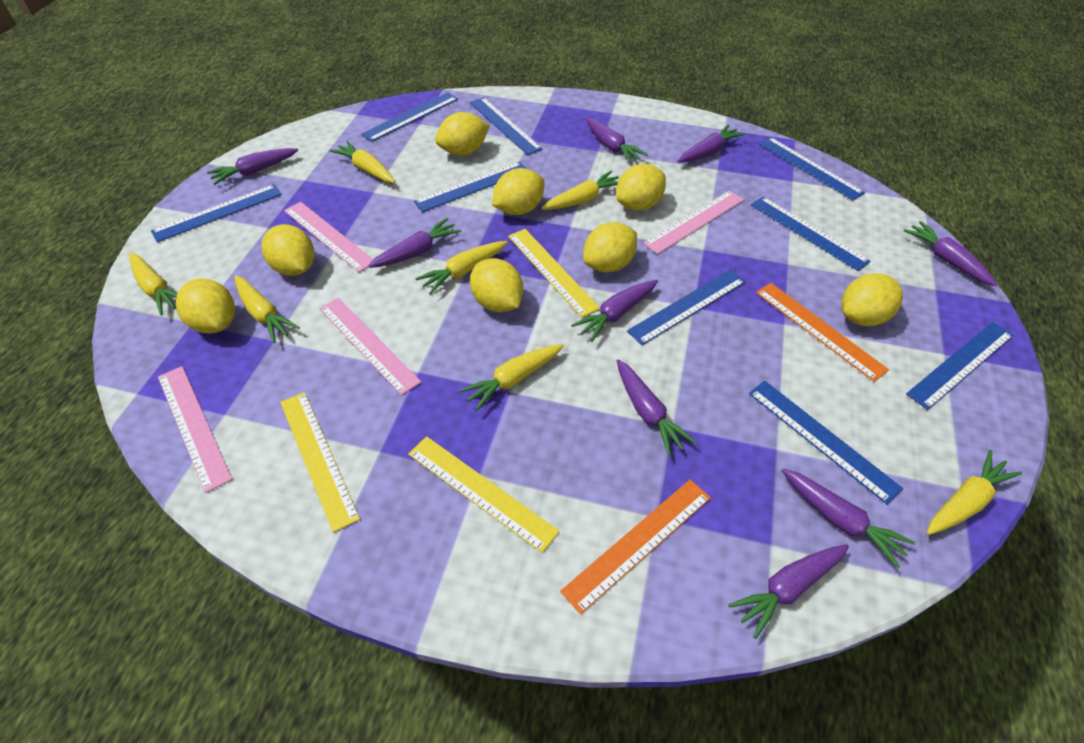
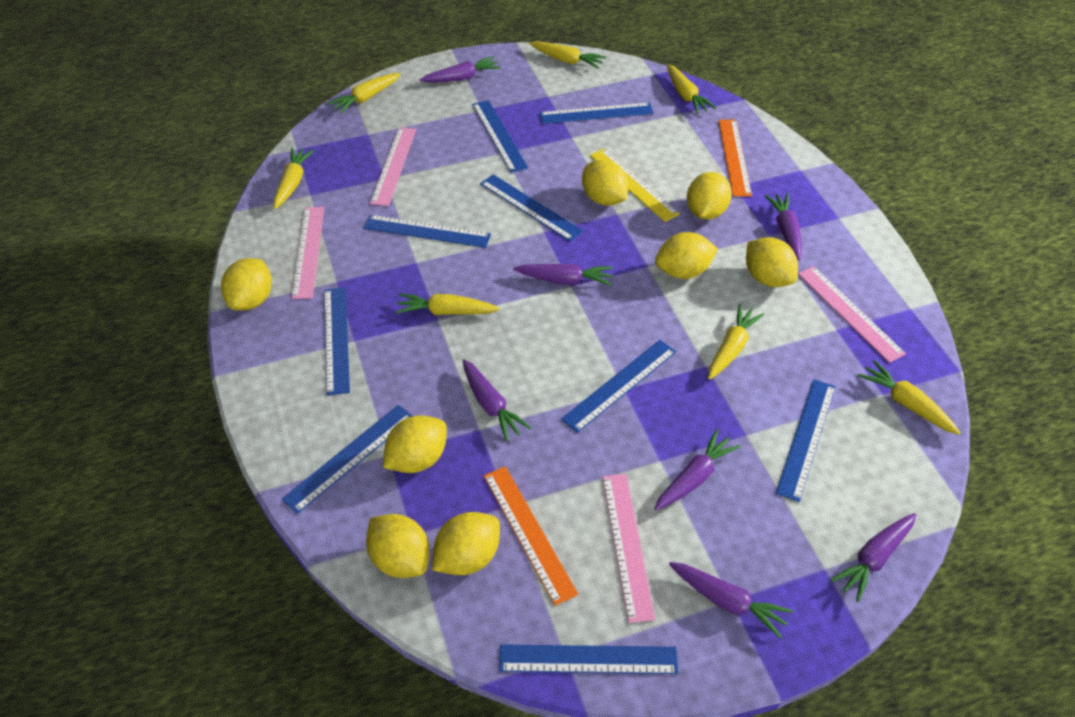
purple carrot: 9 -> 7
yellow ruler: 3 -> 1

